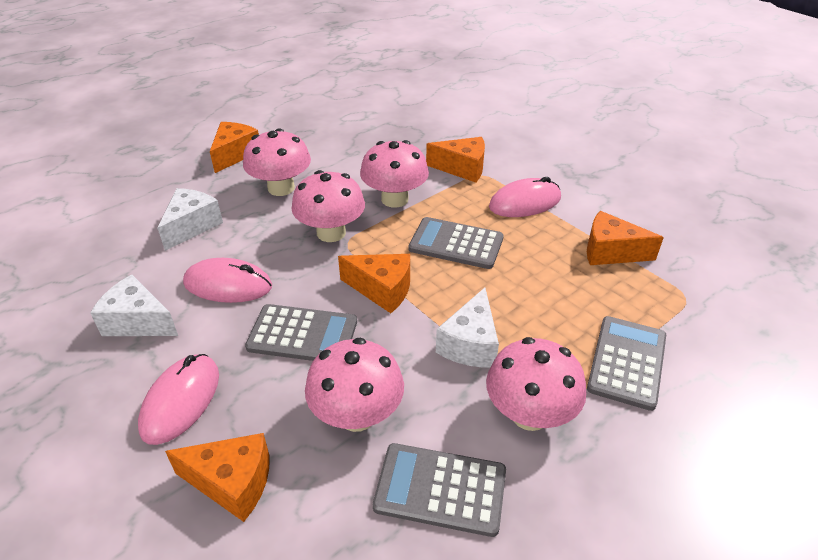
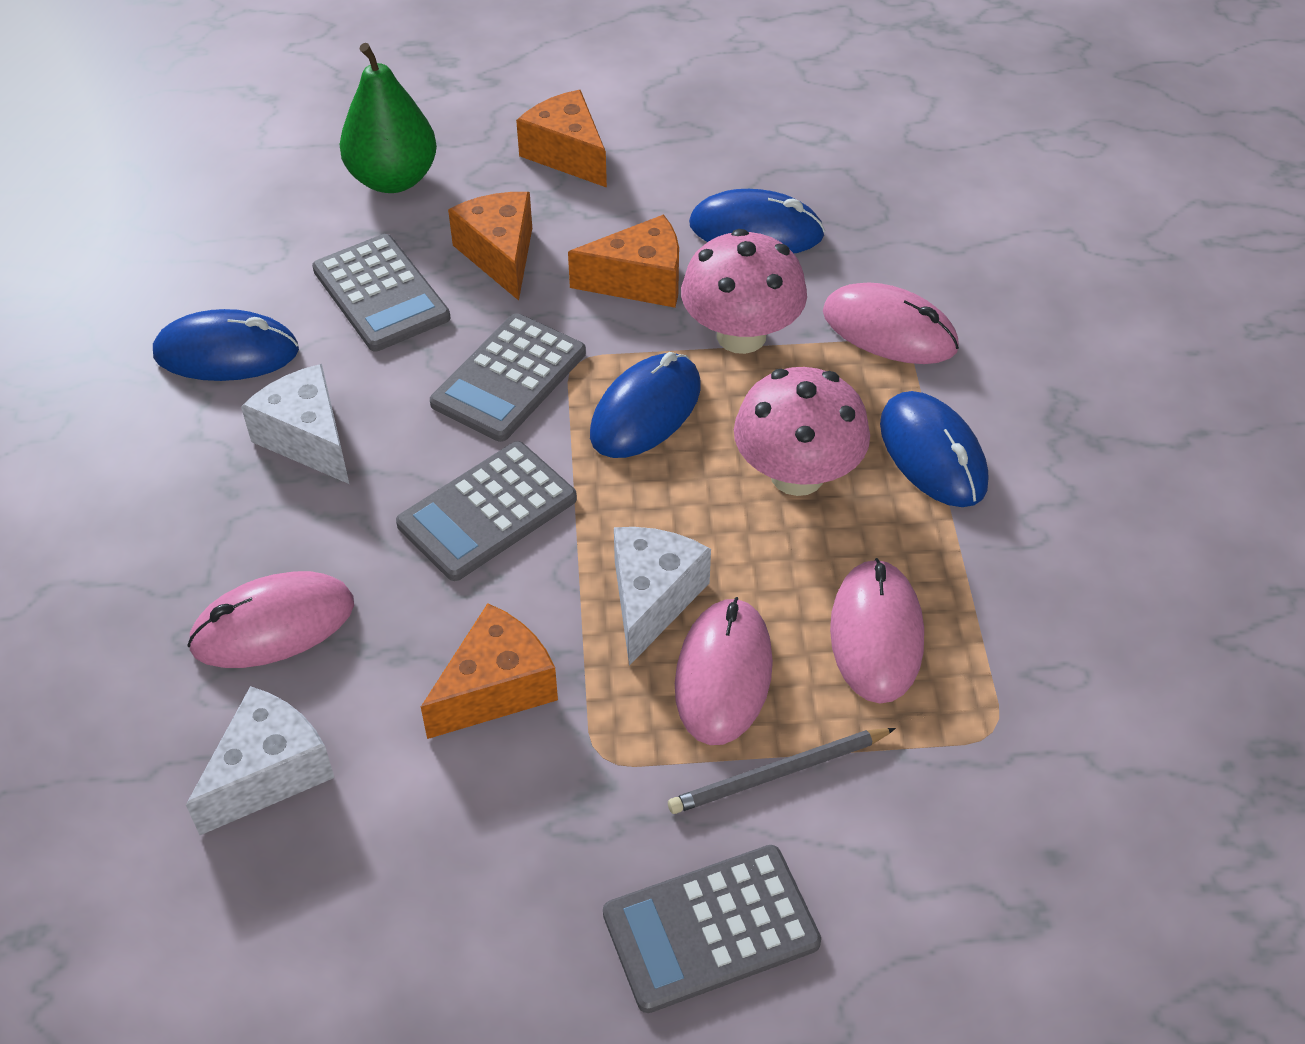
blue mouse: 0 -> 4
green pear: 0 -> 1
grey pencil: 0 -> 1
orange cheese: 5 -> 4
pink mouse: 3 -> 4
pink mushroom: 5 -> 2

